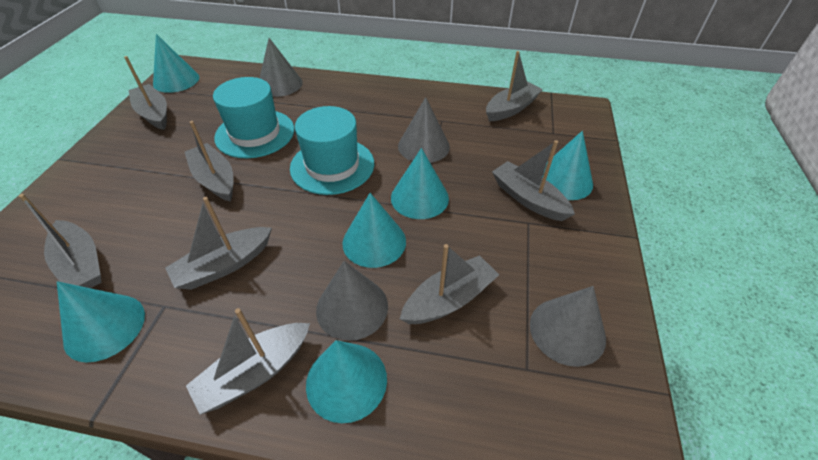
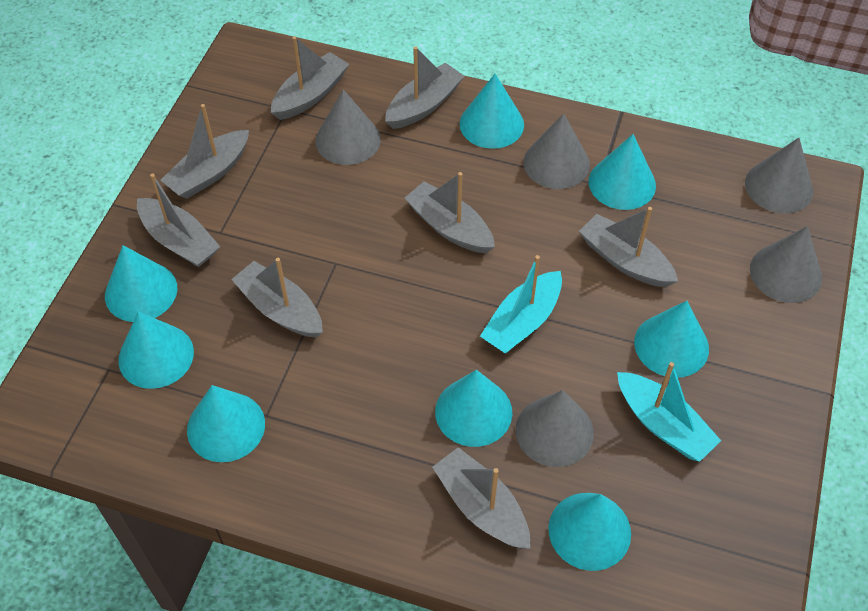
grey cone: 4 -> 5
turquoise boat: 0 -> 2
turquoise cone: 6 -> 8
turquoise hat: 2 -> 0

